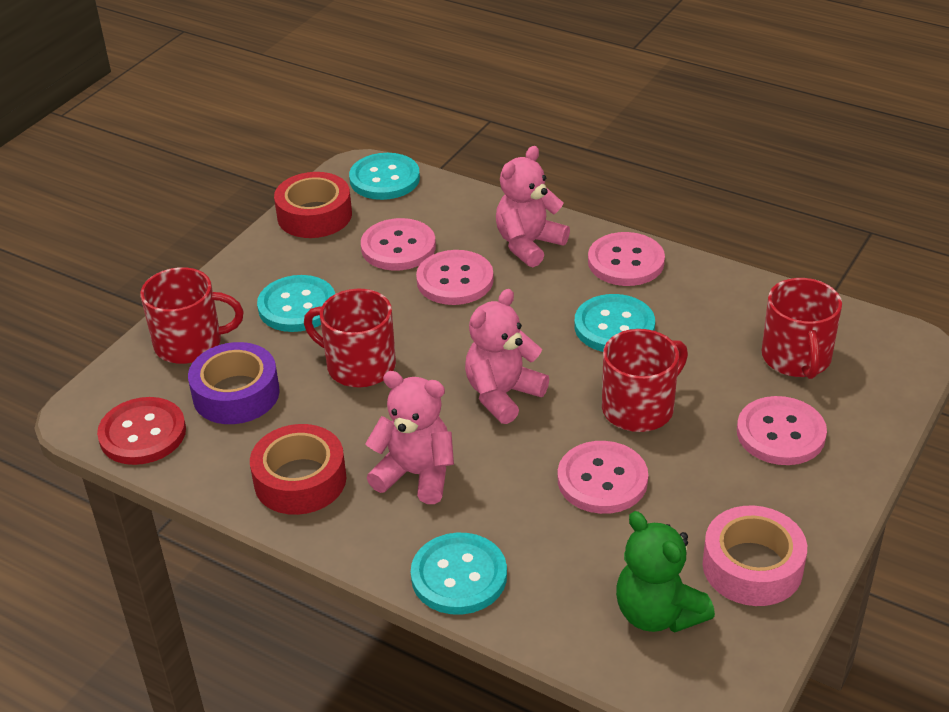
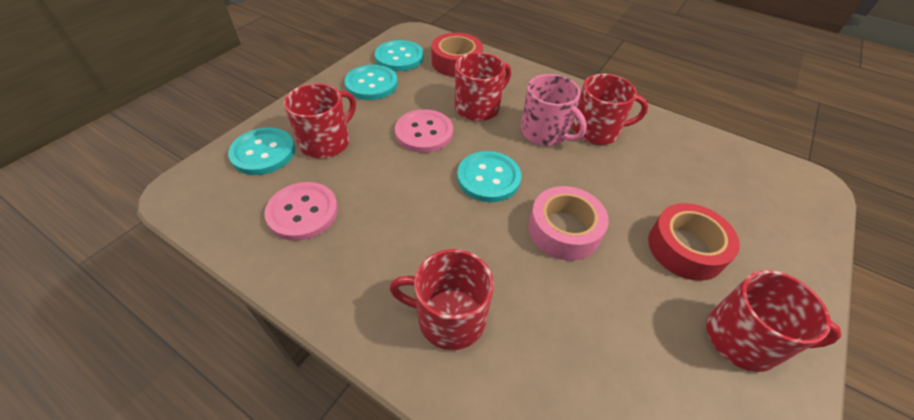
green teddy bear: 1 -> 0
pink button: 5 -> 2
pink mug: 0 -> 1
pink teddy bear: 3 -> 0
purple tape: 1 -> 0
red button: 1 -> 0
red mug: 4 -> 5

